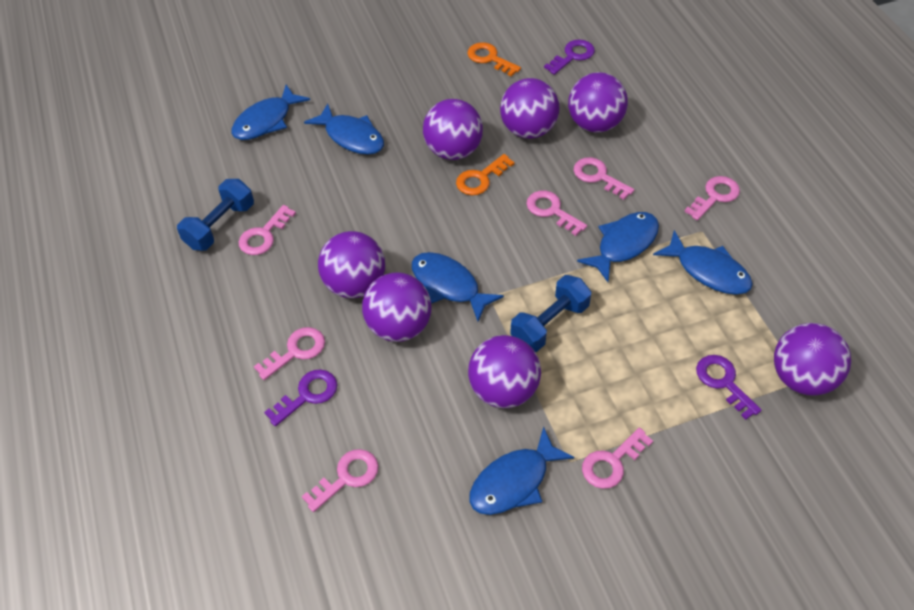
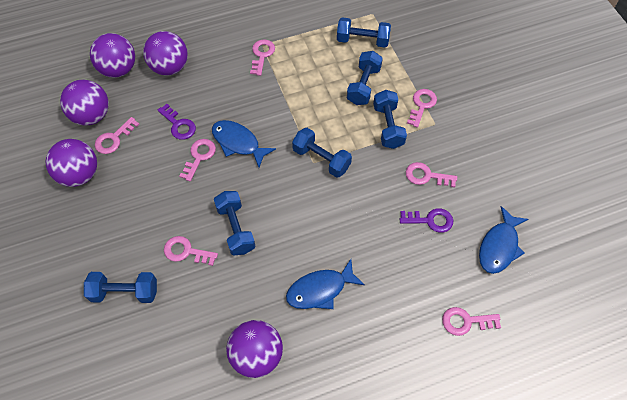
blue dumbbell: 2 -> 6
blue fish: 6 -> 3
orange key: 2 -> 0
purple ball: 7 -> 5
purple key: 3 -> 2

